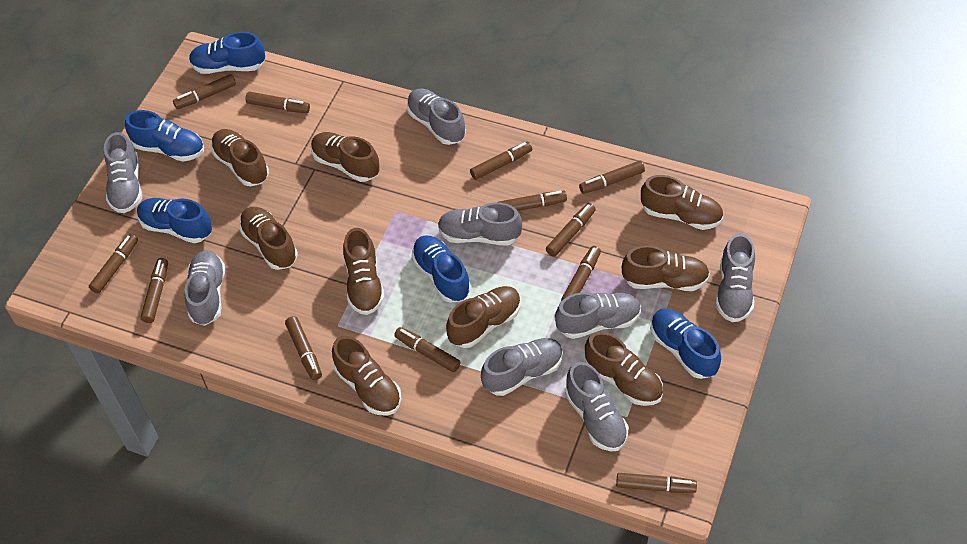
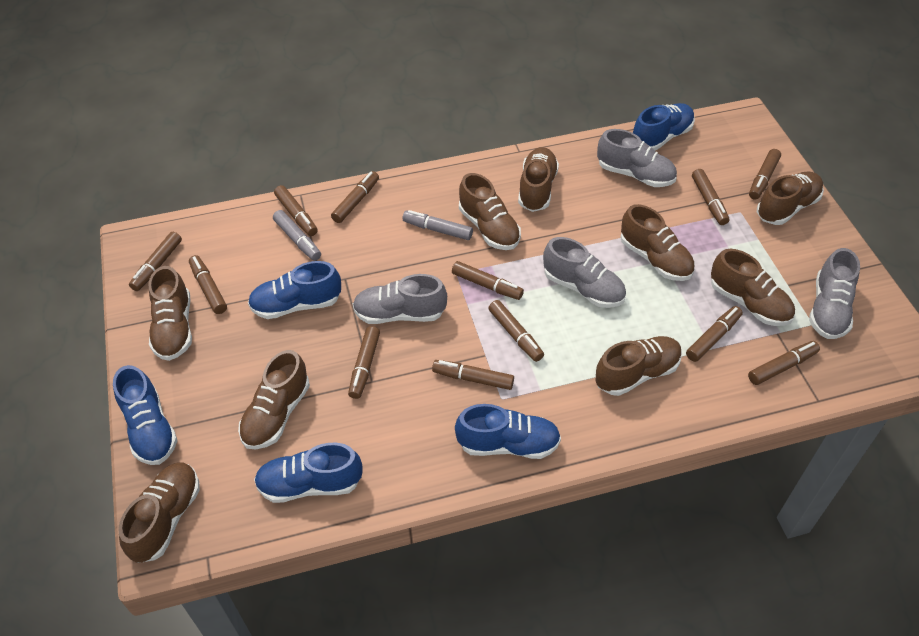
grey marker: 0 -> 2
grey shoe: 8 -> 4

